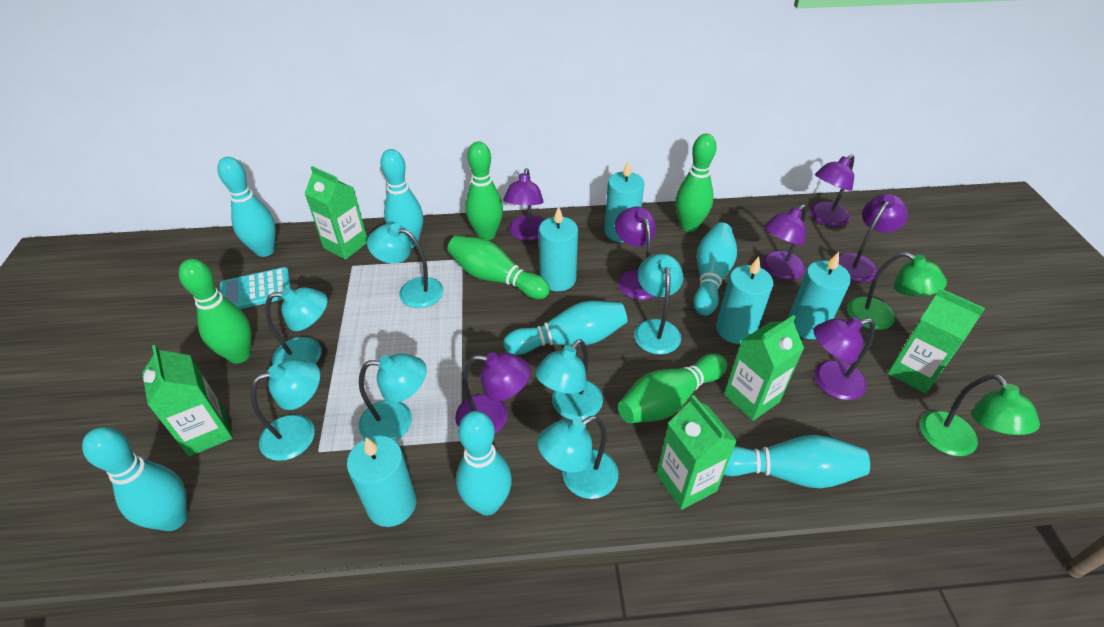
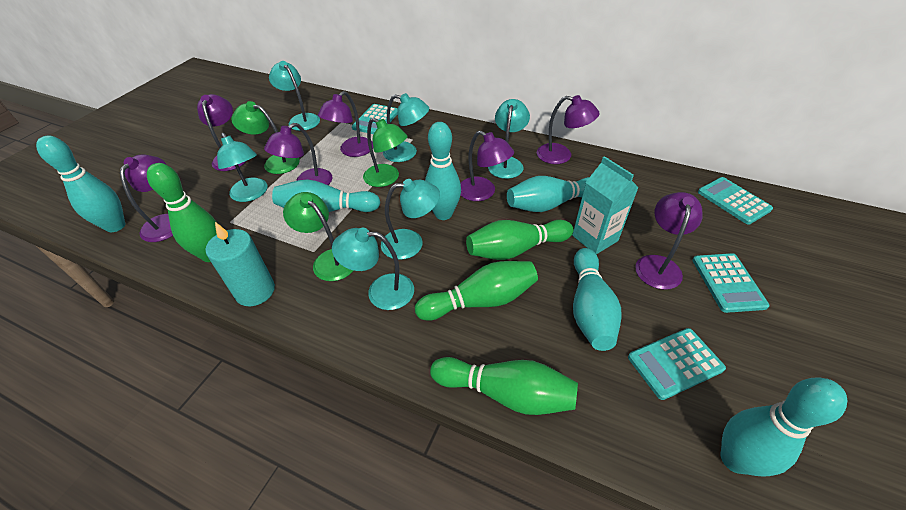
green bowling pin: 5 -> 4
green carton: 5 -> 0
green lamp: 2 -> 3
turquoise bowling pin: 7 -> 6
turquoise calculator: 1 -> 4
turquoise candle: 5 -> 1
turquoise carton: 0 -> 1
turquoise lamp: 7 -> 6

